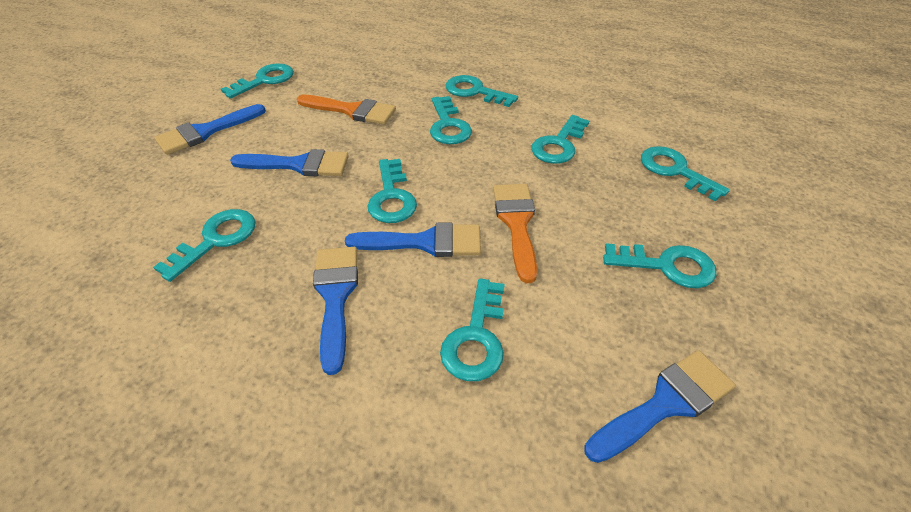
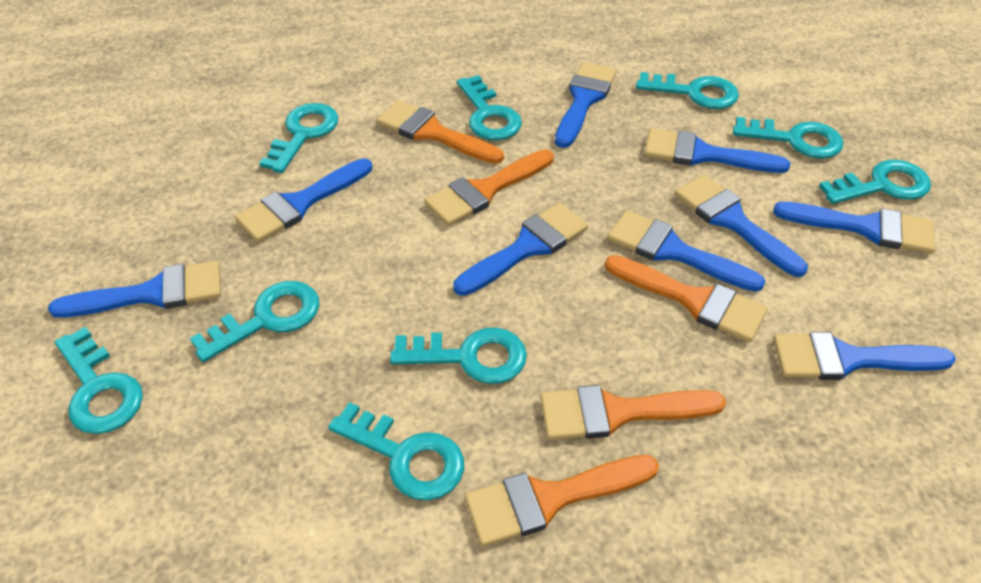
blue brush: 5 -> 9
orange brush: 2 -> 5

